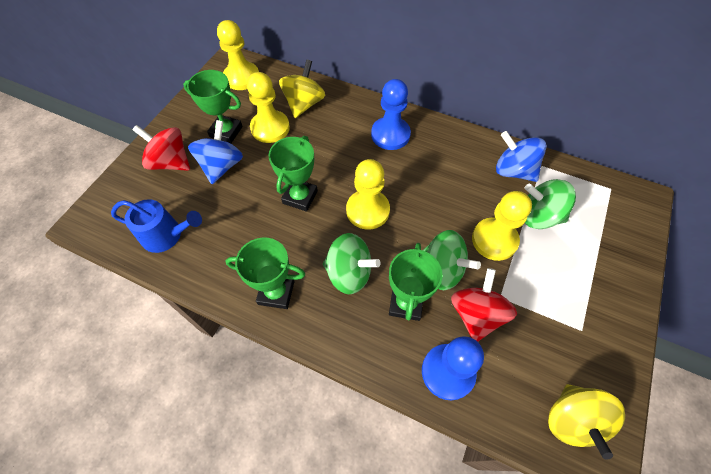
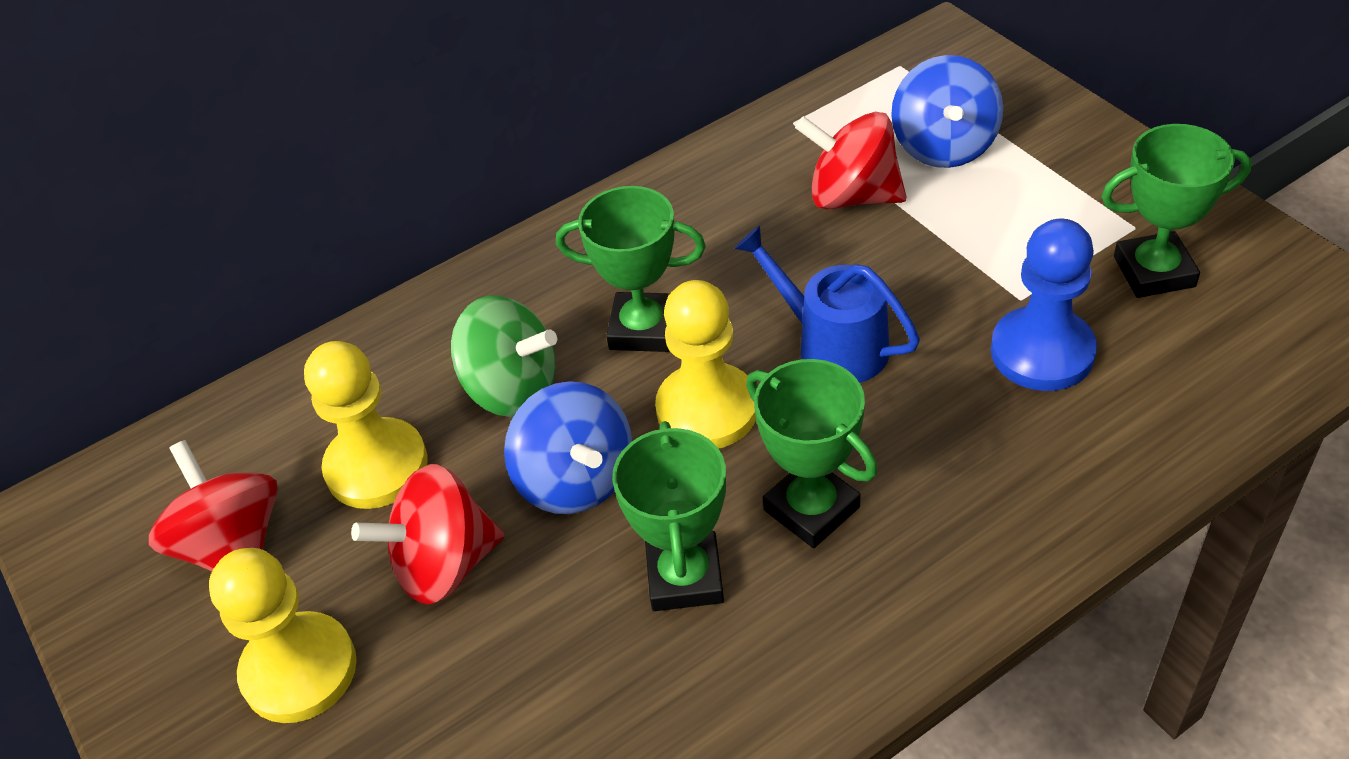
blue pawn: 2 -> 1
green spinning top: 3 -> 1
red spinning top: 2 -> 3
yellow pawn: 4 -> 3
yellow spinning top: 2 -> 0

